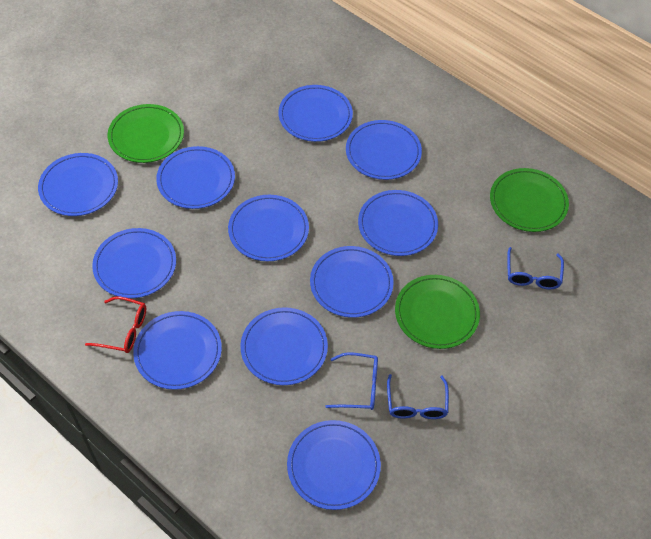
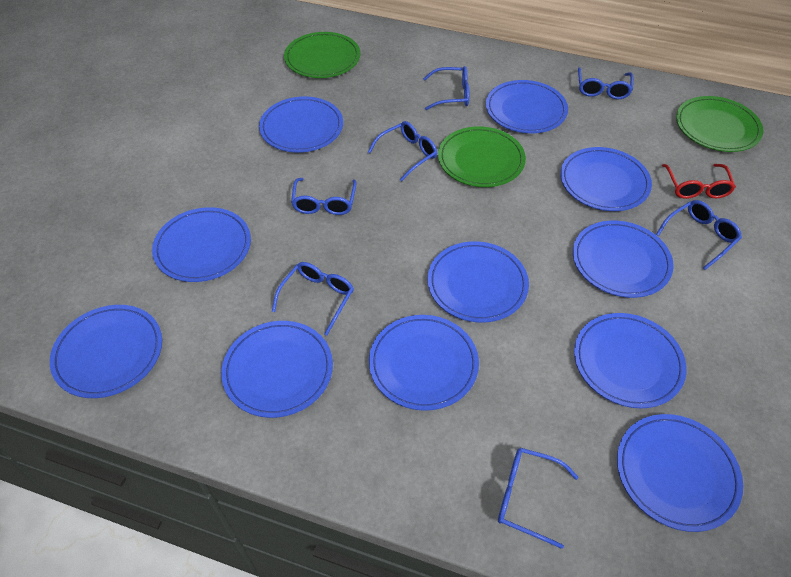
blue glasses: 3 -> 7

